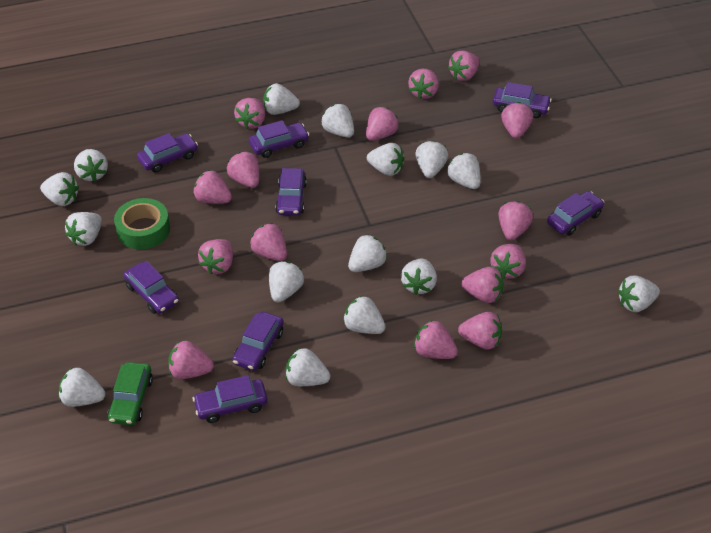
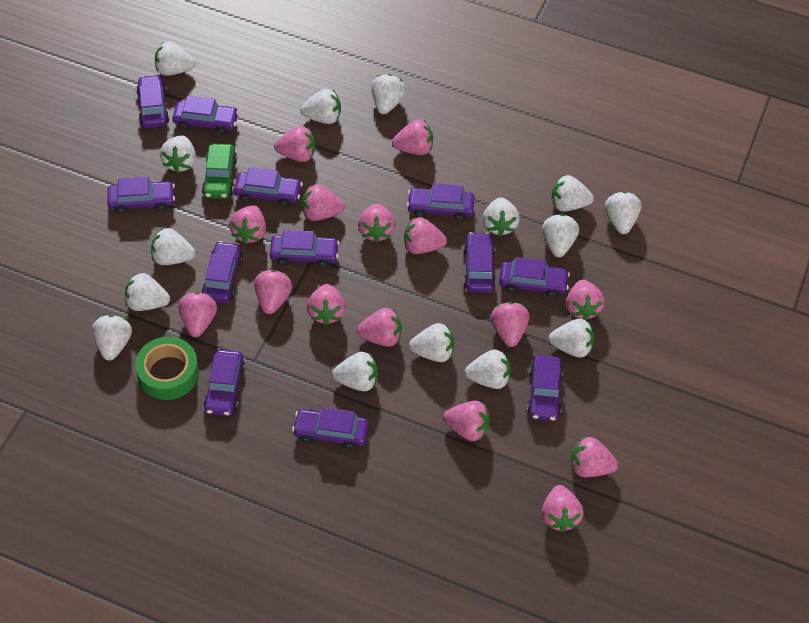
purple car: 8 -> 12

